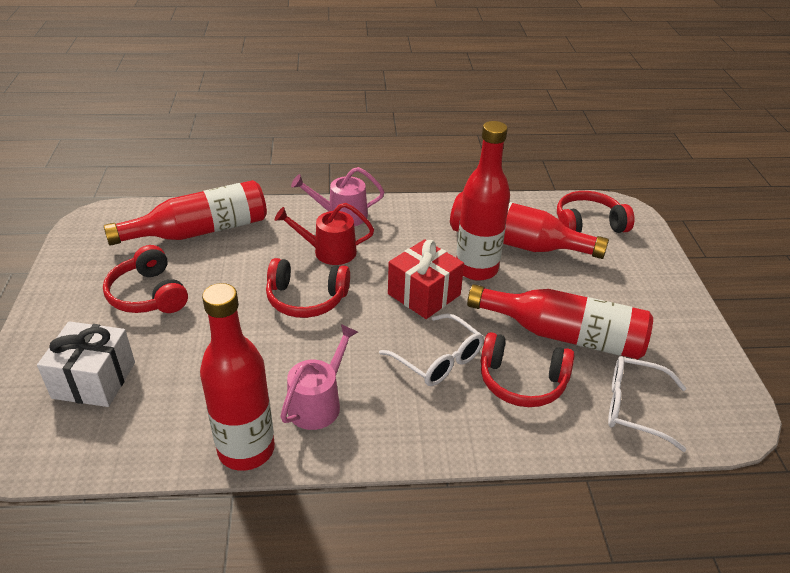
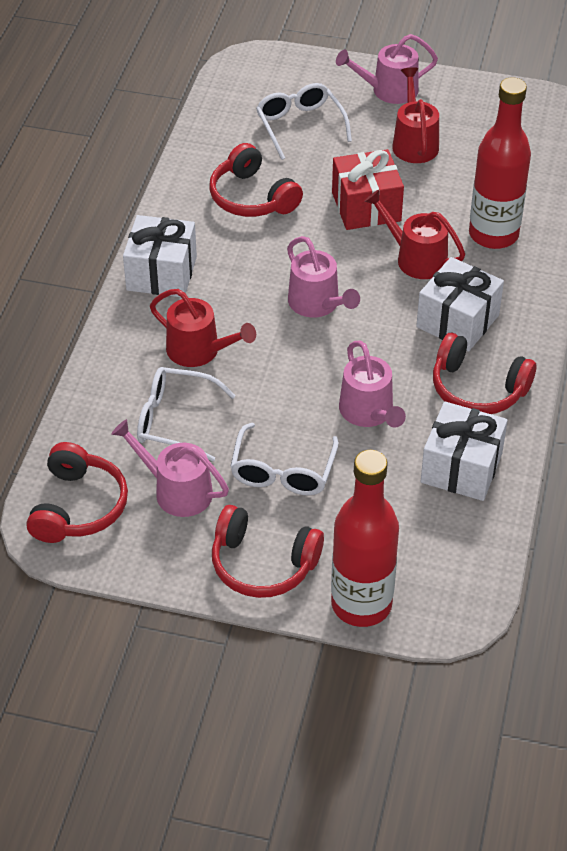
pink watering can: 2 -> 4
red bottle: 5 -> 2
red watering can: 1 -> 3
white gift: 1 -> 3
white glasses: 2 -> 3

